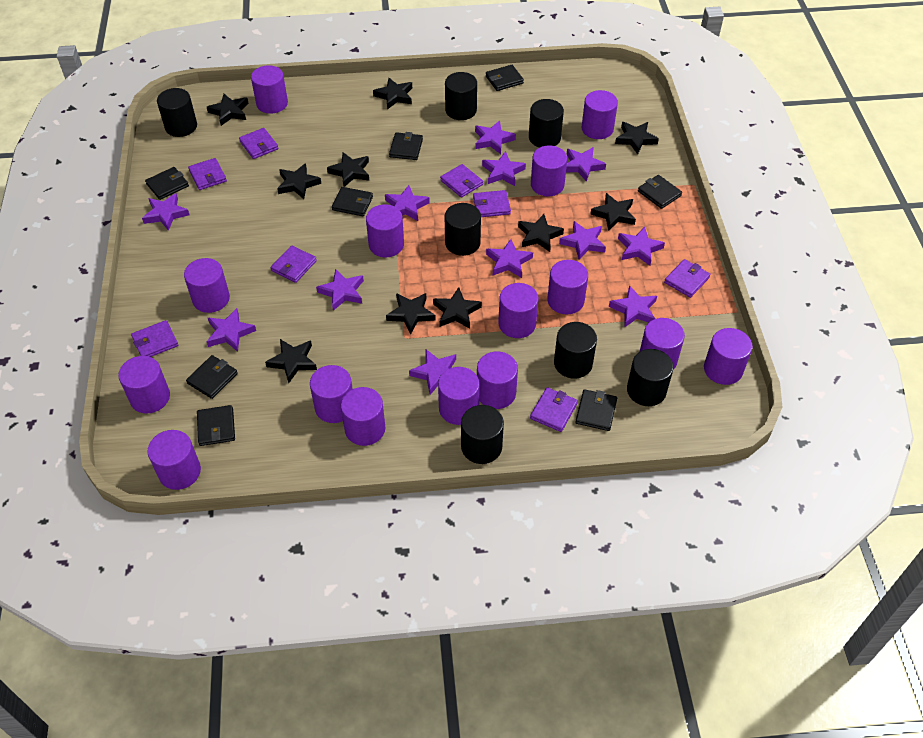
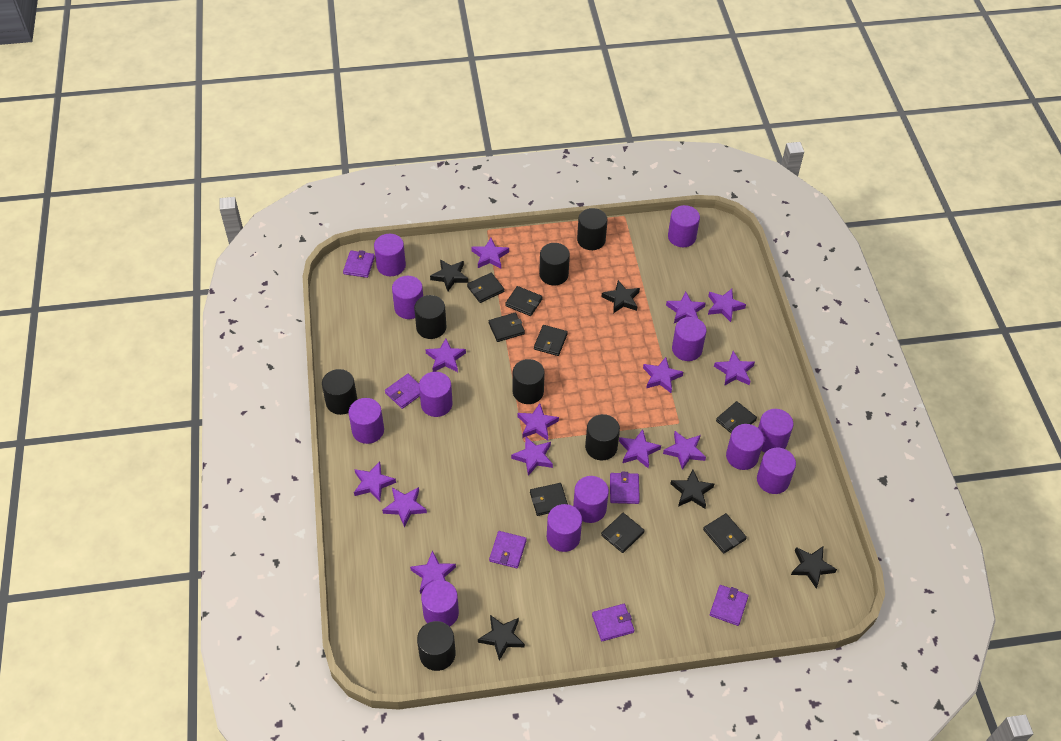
black star: 10 -> 5
purple cylinder: 15 -> 12
purple star: 12 -> 13
purple wallet: 8 -> 6

